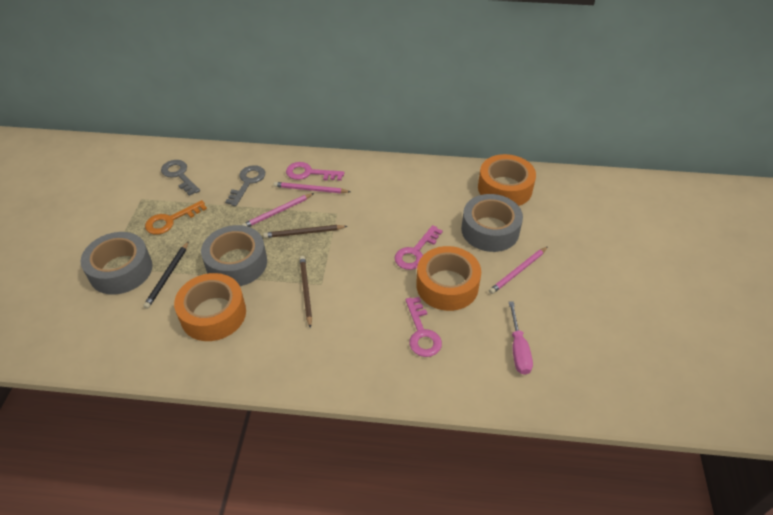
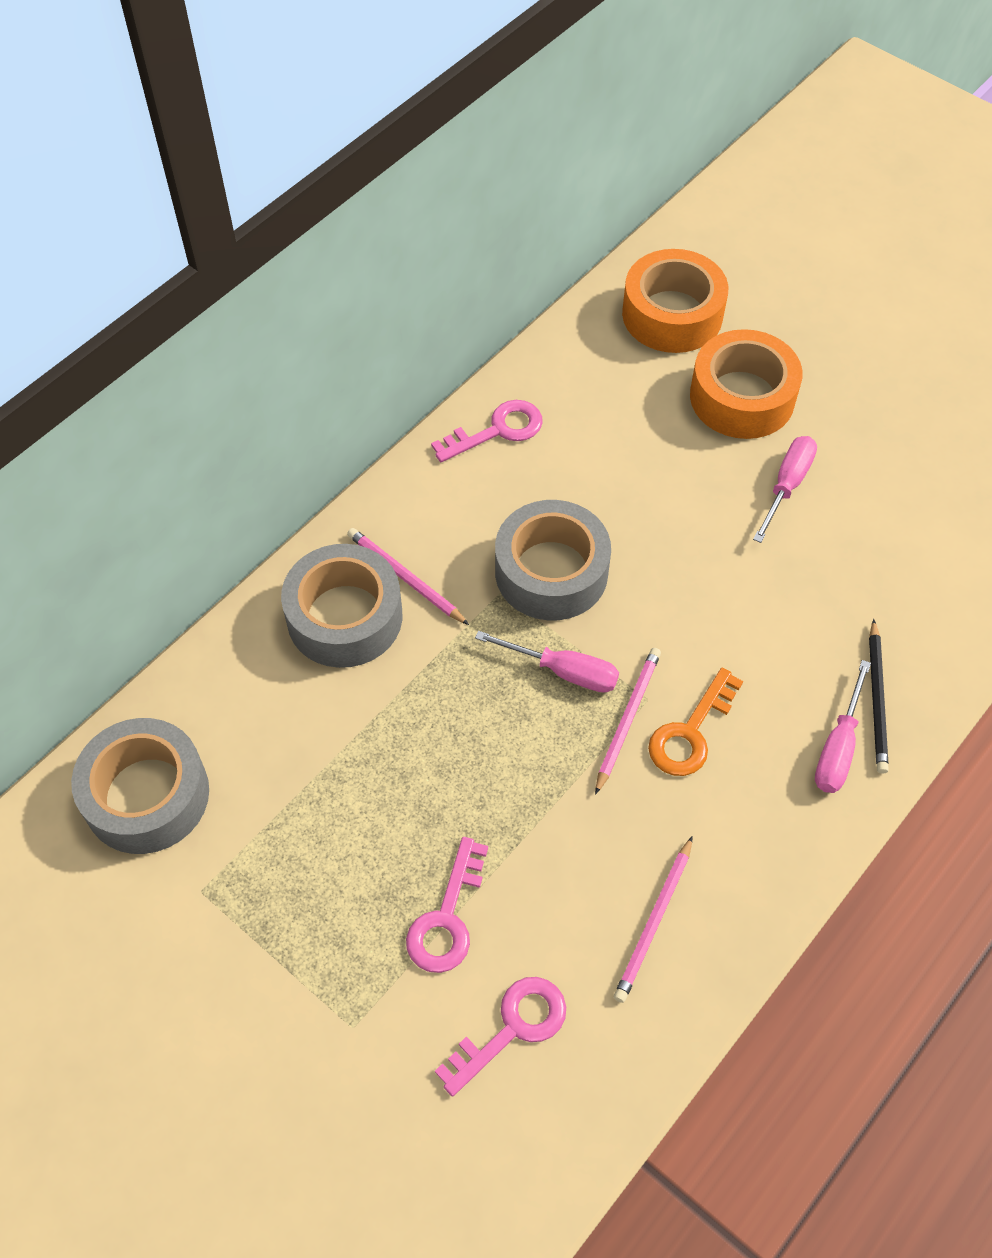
brown pencil: 2 -> 0
grey key: 2 -> 0
orange tape: 3 -> 2
pink screwdriver: 1 -> 3

